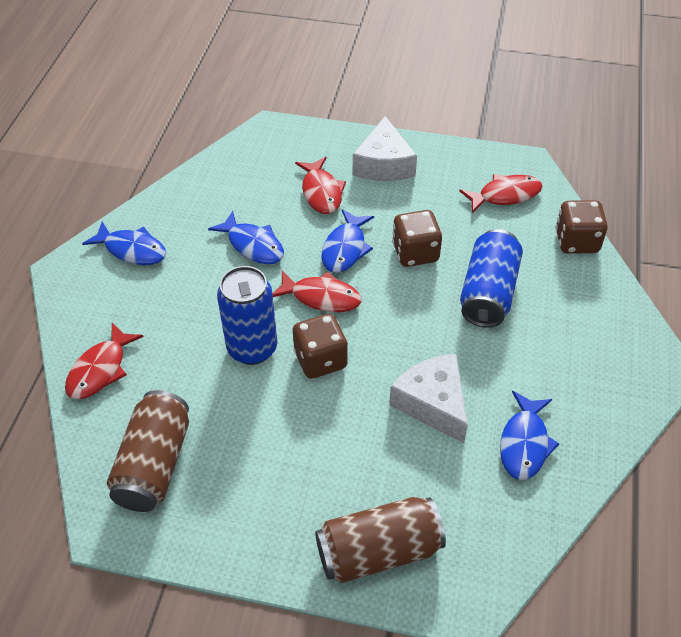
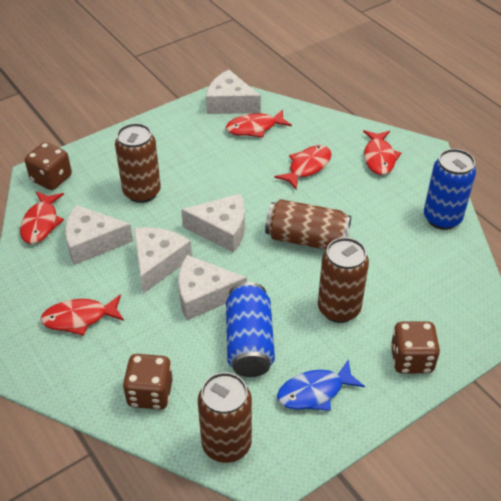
blue fish: 4 -> 1
brown can: 2 -> 4
red fish: 4 -> 5
white cheese: 2 -> 5

